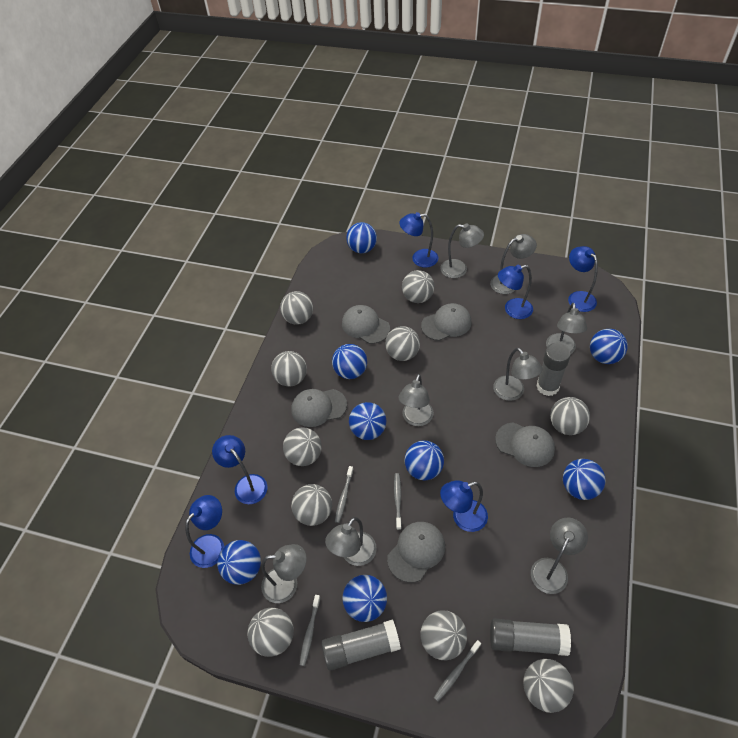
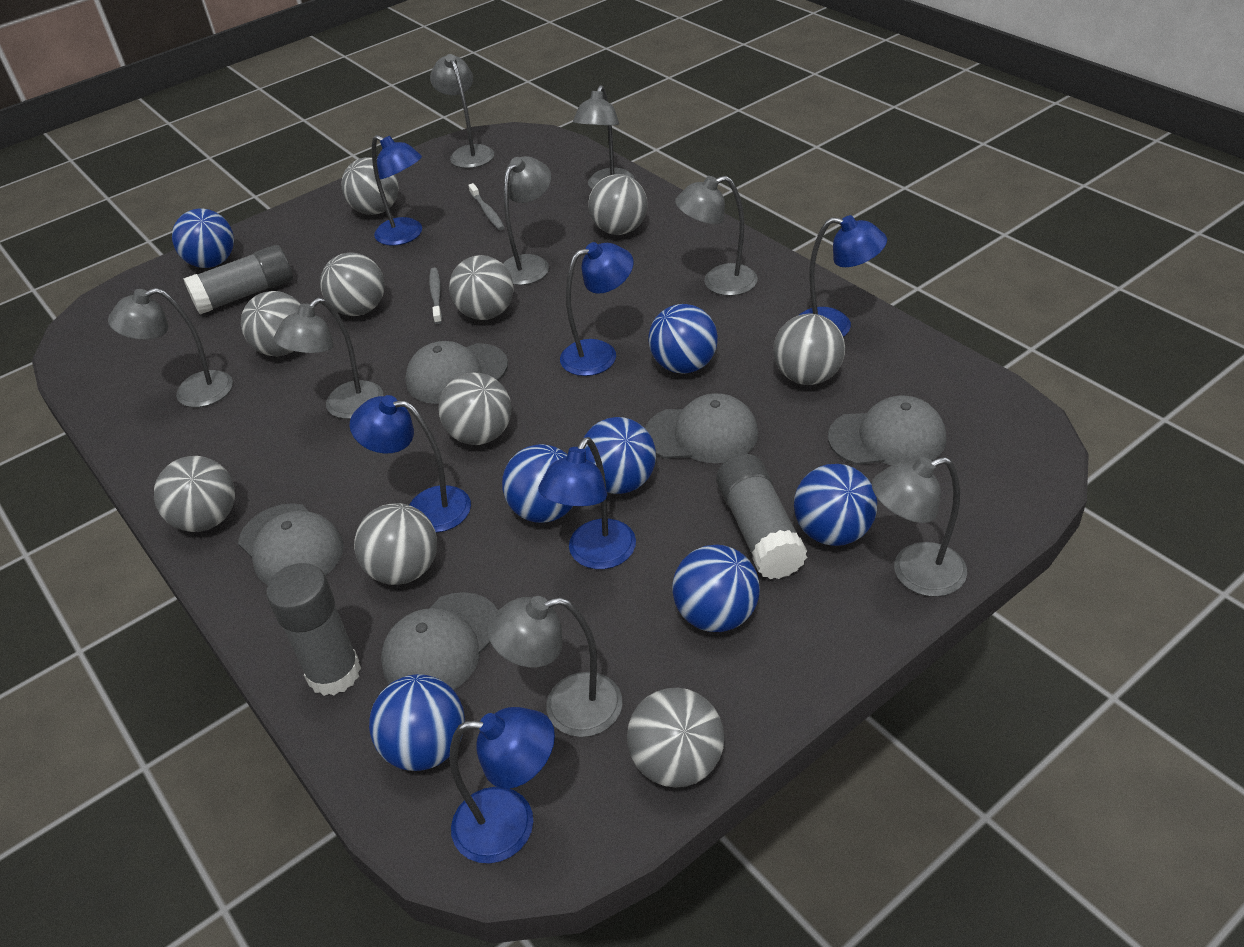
blue ball: 8 -> 7
grey toothbrush: 4 -> 2

